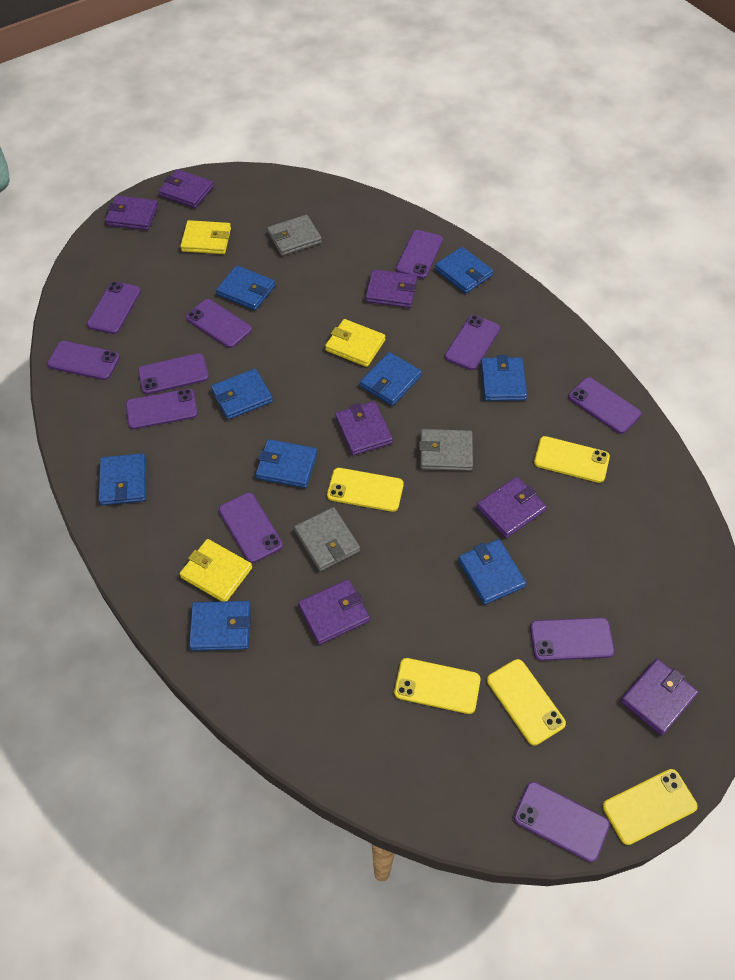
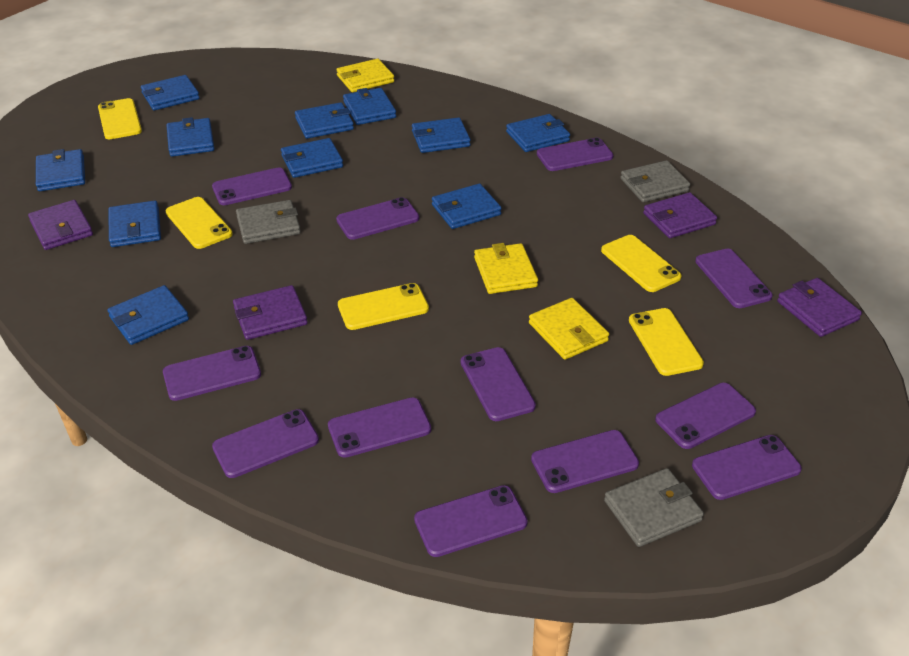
blue wallet: 9 -> 11
purple phone: 11 -> 12
purple wallet: 7 -> 4

